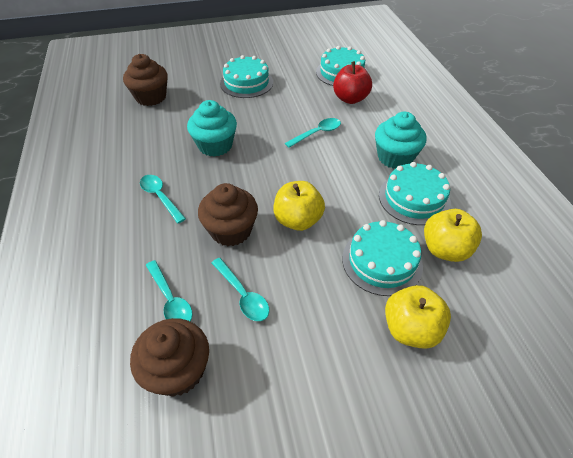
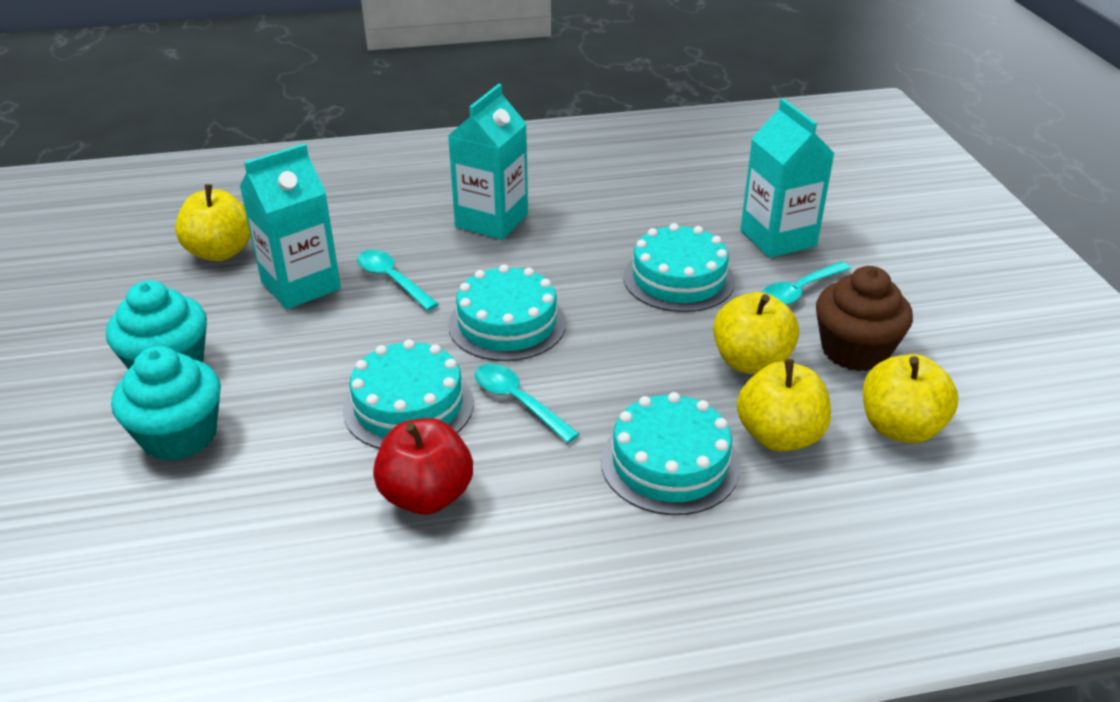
brown cupcake: 3 -> 1
turquoise carton: 0 -> 3
turquoise spoon: 4 -> 3
yellow apple: 3 -> 4

